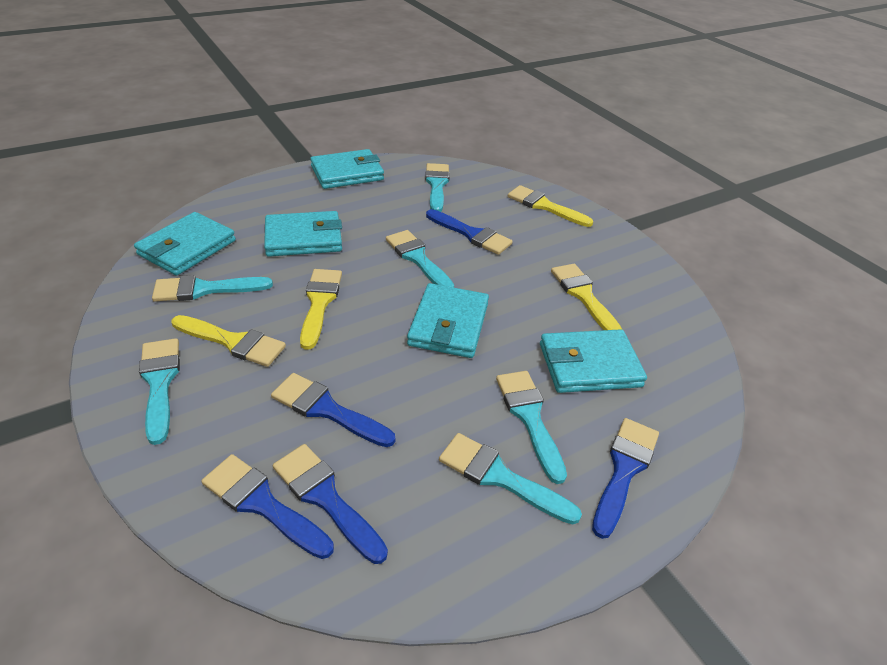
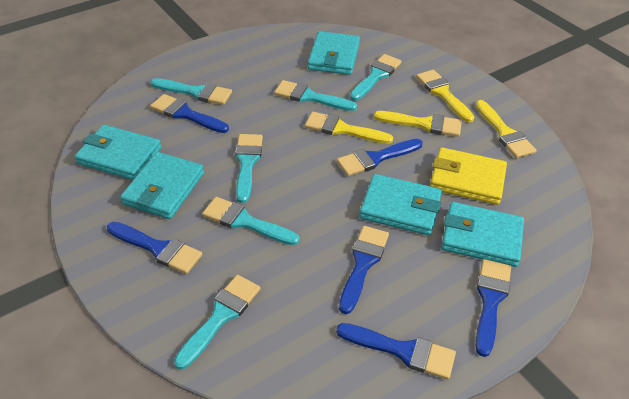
blue brush: 5 -> 6
yellow wallet: 0 -> 1

